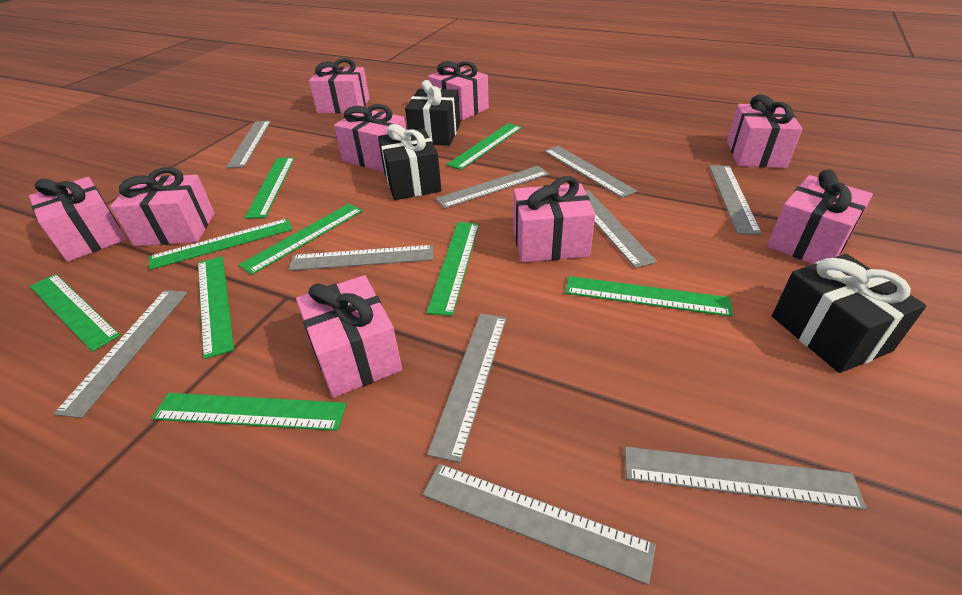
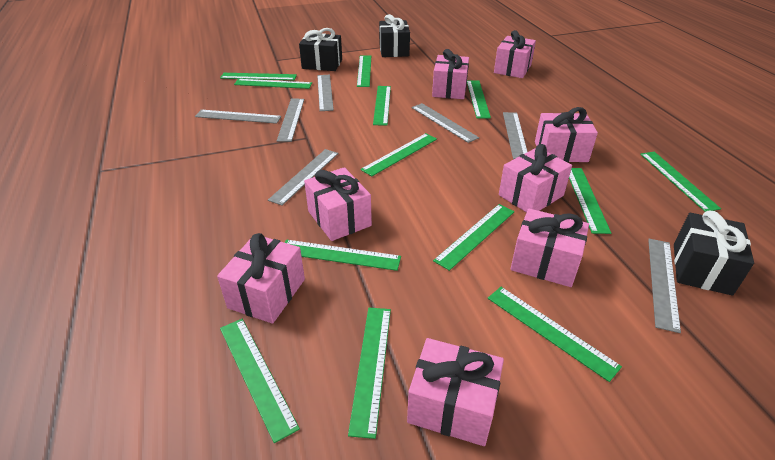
green ruler: 9 -> 13
grey ruler: 10 -> 7
pink gift: 9 -> 8

